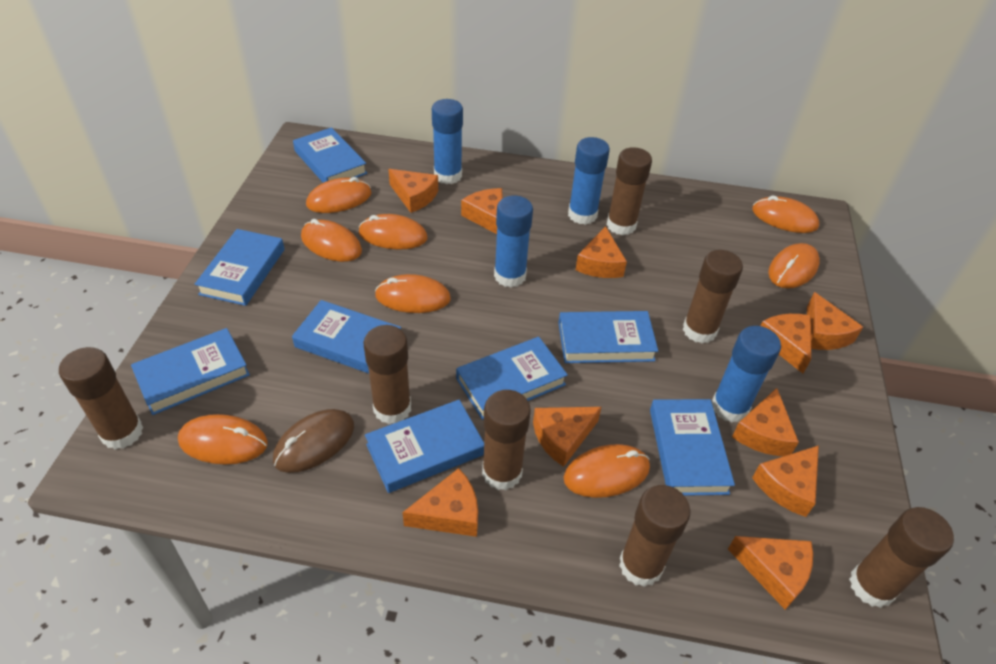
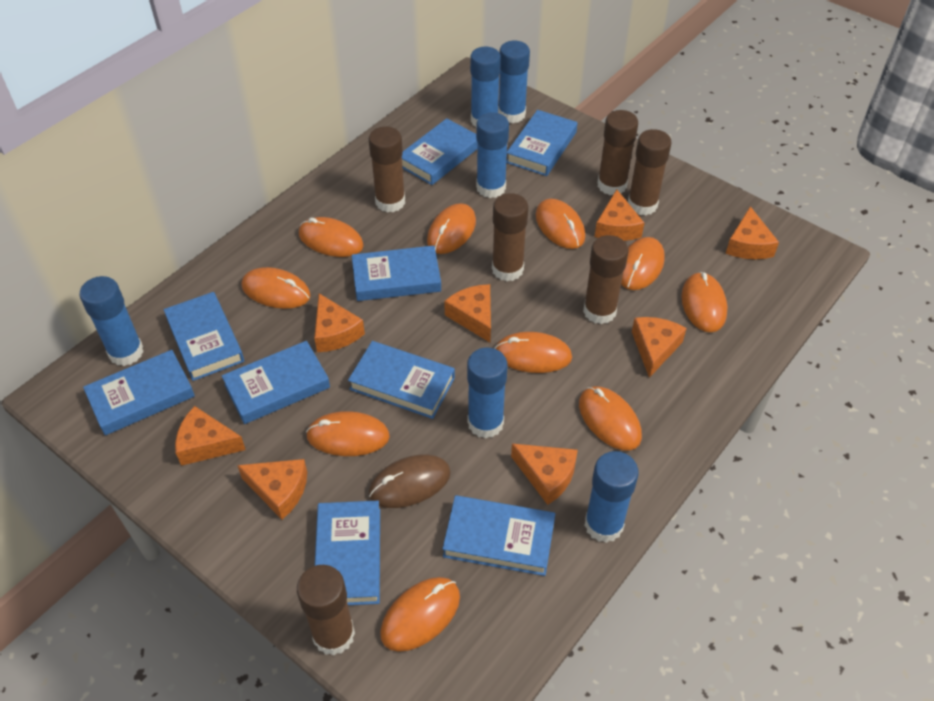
blue book: 8 -> 9
blue glue stick: 4 -> 6
brown glue stick: 7 -> 6
orange cheese: 10 -> 8
orange mouse: 8 -> 10

